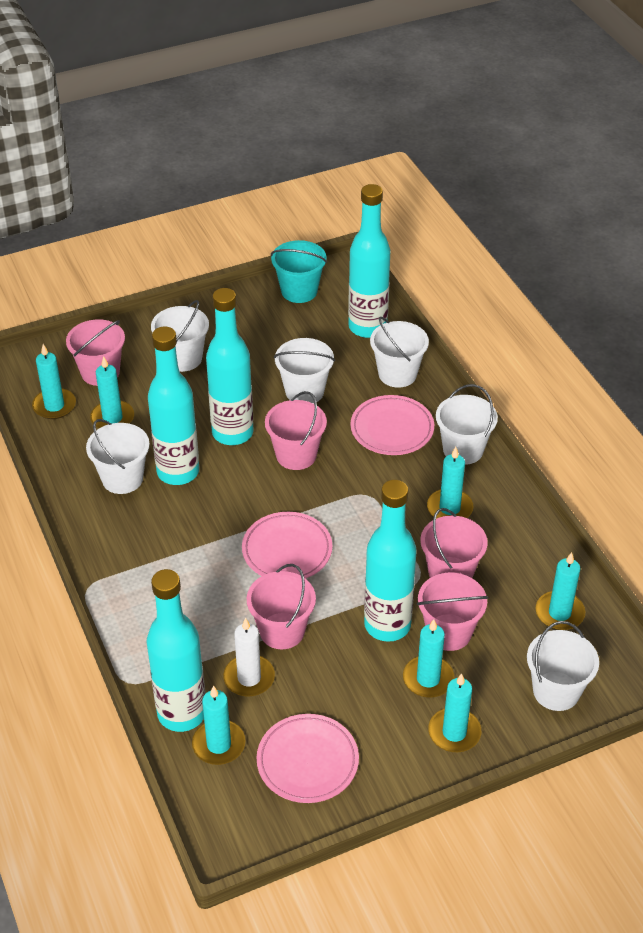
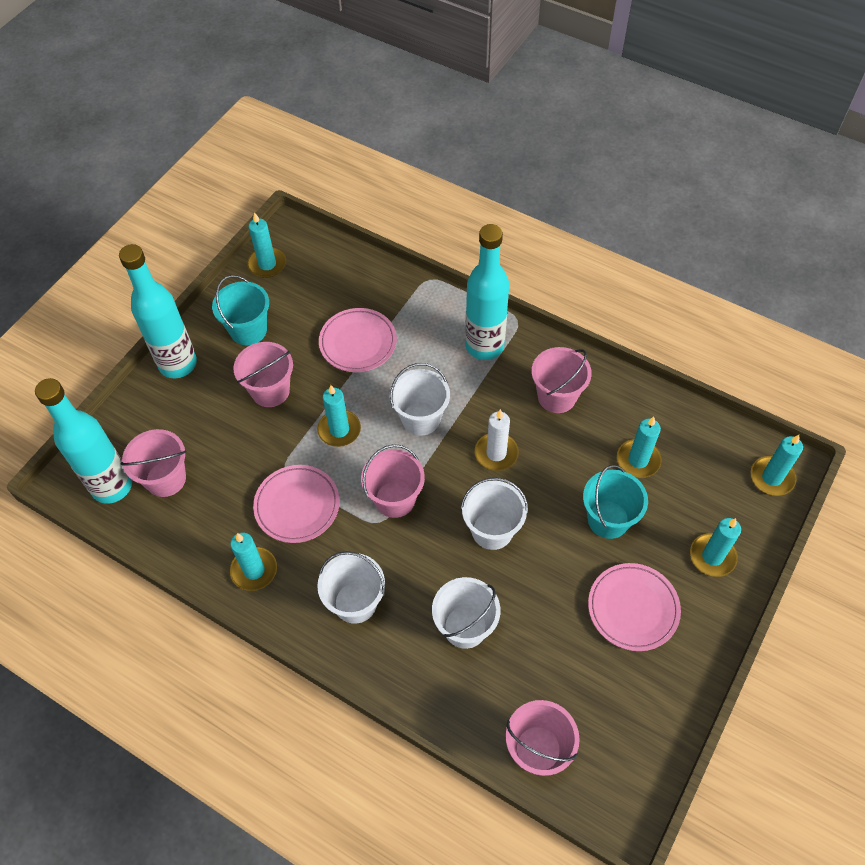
turquoise bottle: 5 -> 3
turquoise bucket: 1 -> 2
turquoise candle: 7 -> 6
white bucket: 6 -> 4

